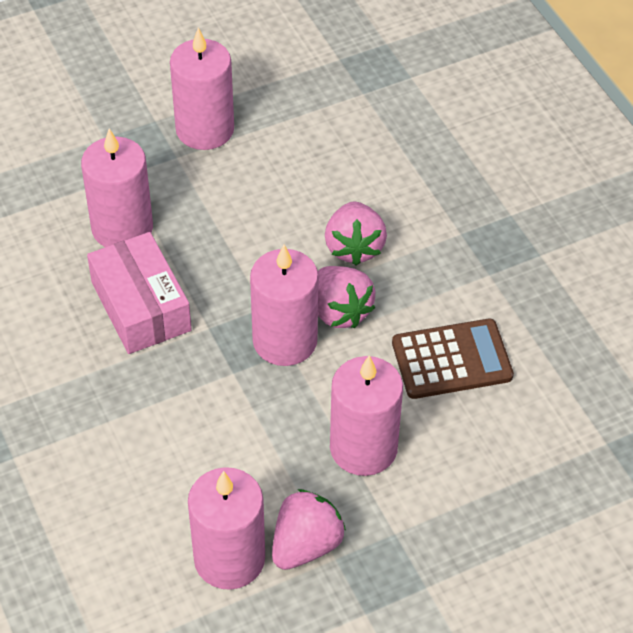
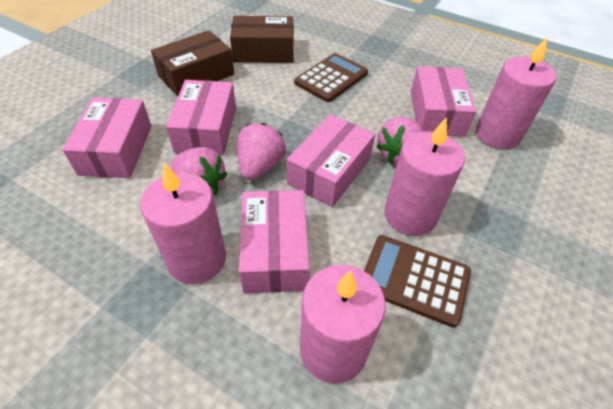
brown box: 0 -> 2
brown calculator: 1 -> 2
pink box: 1 -> 5
pink candle: 5 -> 4

